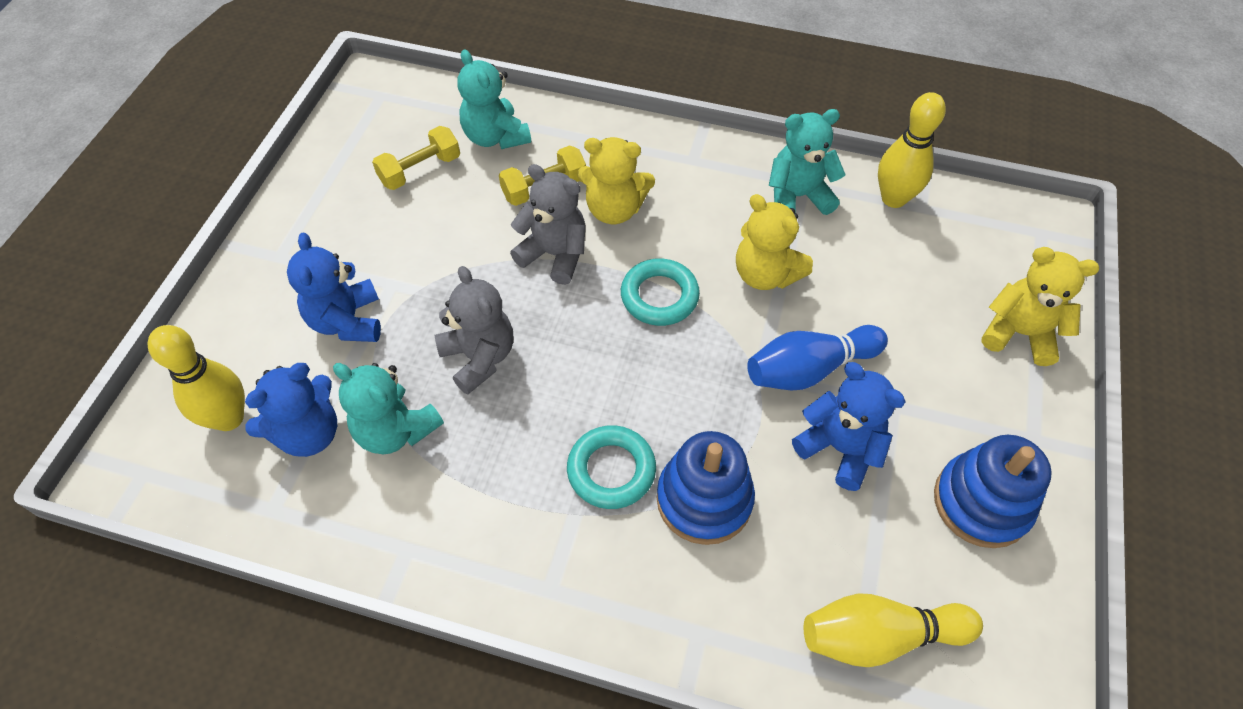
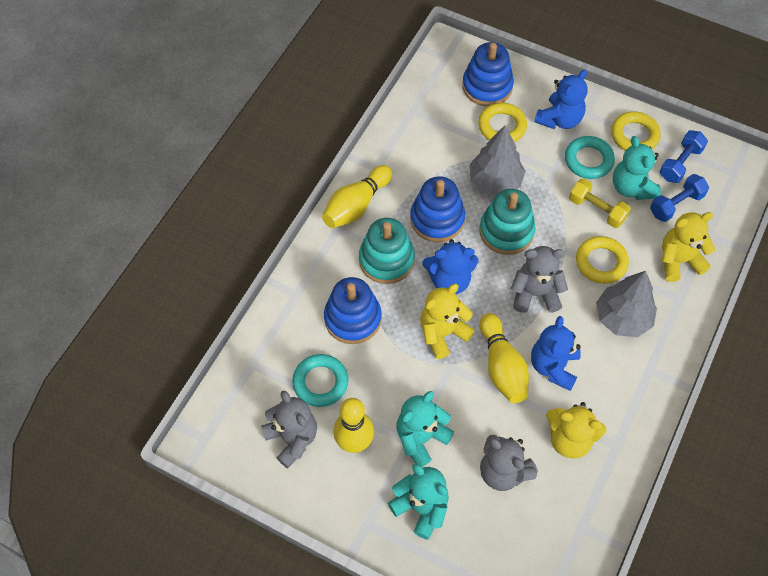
blue bowling pin: 1 -> 0
blue dumbbell: 0 -> 2
blue stacking toy: 2 -> 3
grey teddy bear: 2 -> 3
grey tree: 0 -> 2
turquoise stacking toy: 0 -> 2
yellow dumbbell: 2 -> 1
yellow ring: 0 -> 3

